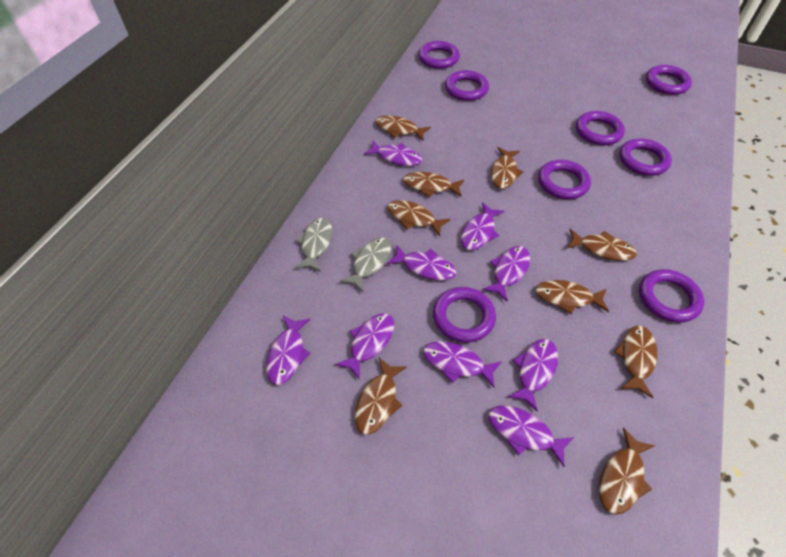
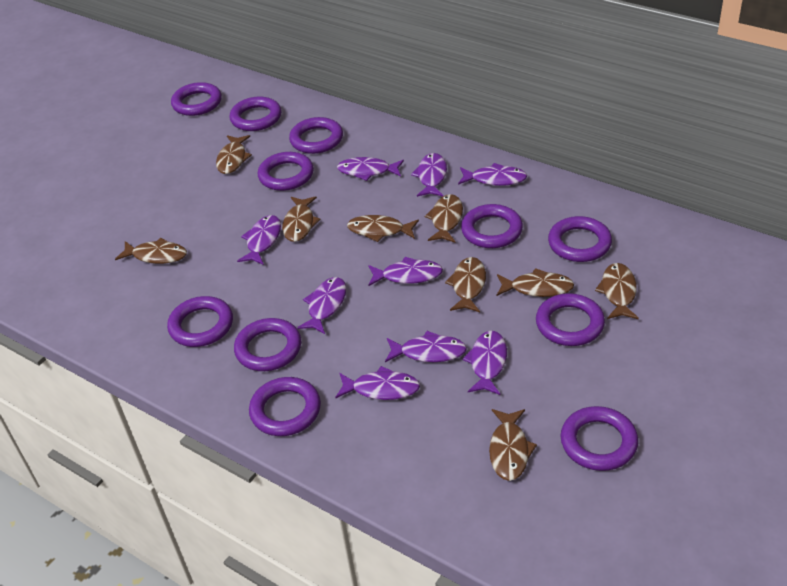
grey fish: 2 -> 0
purple ring: 8 -> 11

